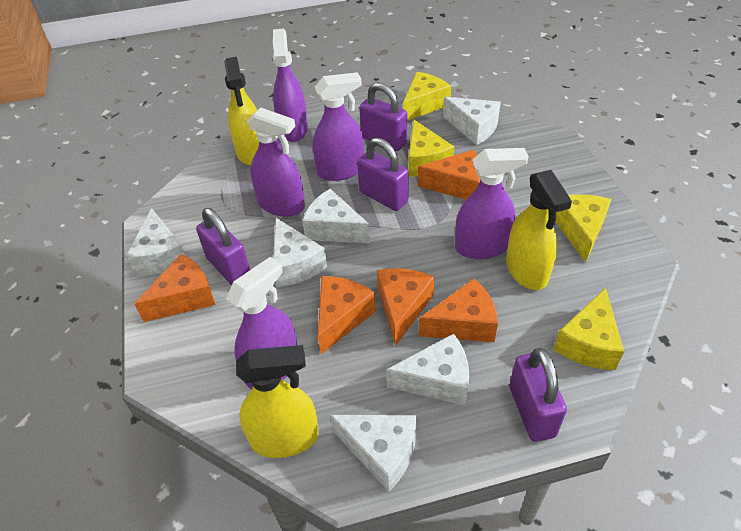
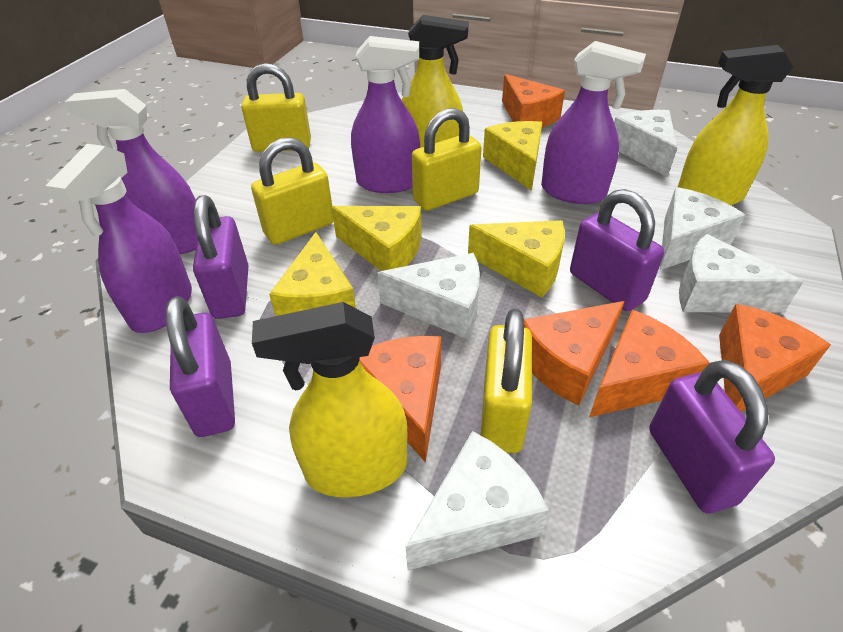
purple spray bottle: 5 -> 4
white cheese: 6 -> 5
yellow padlock: 0 -> 4

